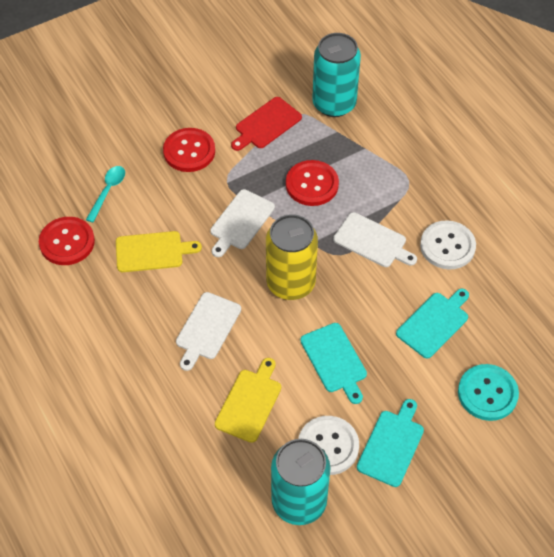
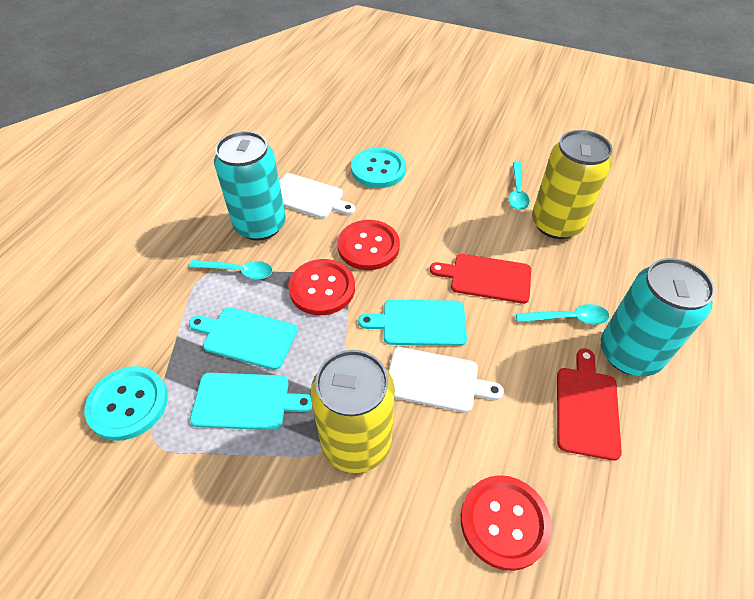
red cutting board: 1 -> 2
turquoise button: 1 -> 2
turquoise spoon: 1 -> 3
white button: 2 -> 0
white cutting board: 3 -> 2
yellow can: 1 -> 2
yellow cutting board: 2 -> 0

